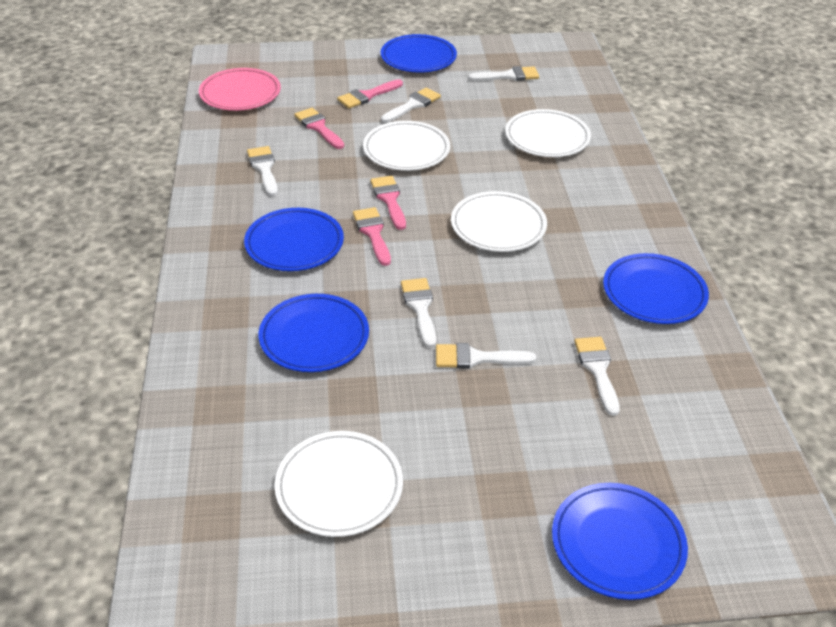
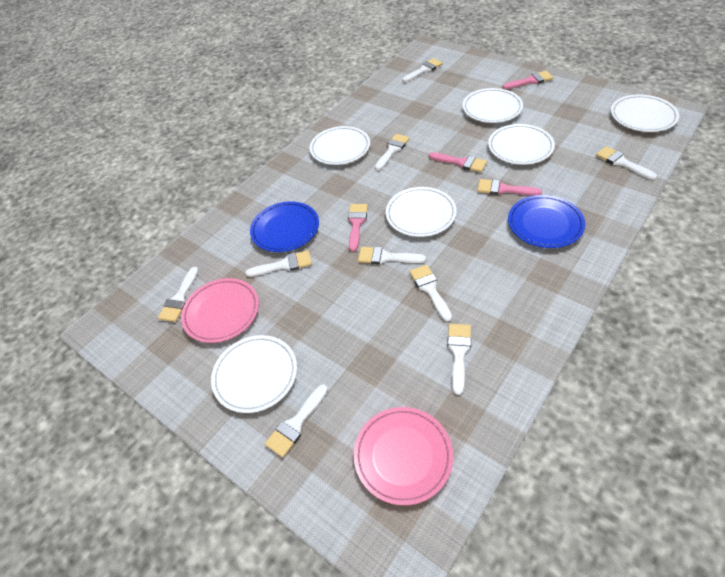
blue plate: 5 -> 2
pink plate: 1 -> 2
white brush: 6 -> 9
white plate: 4 -> 6

